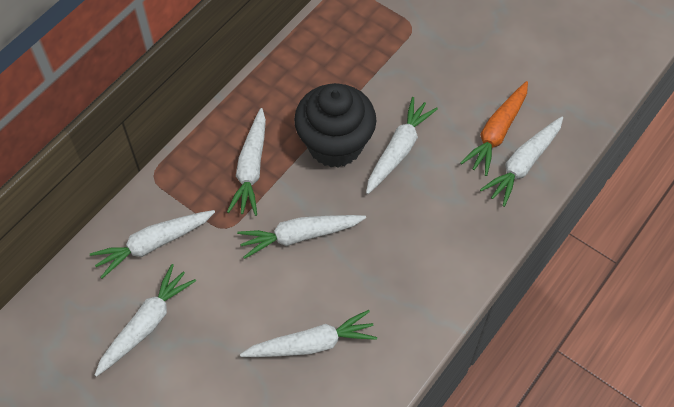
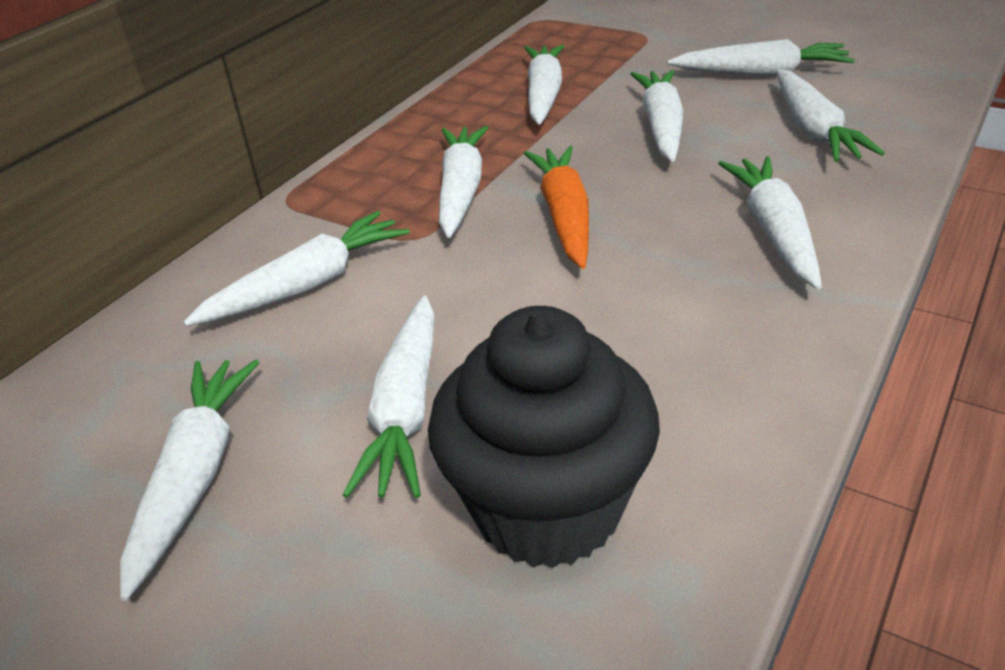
white carrot: 7 -> 9

